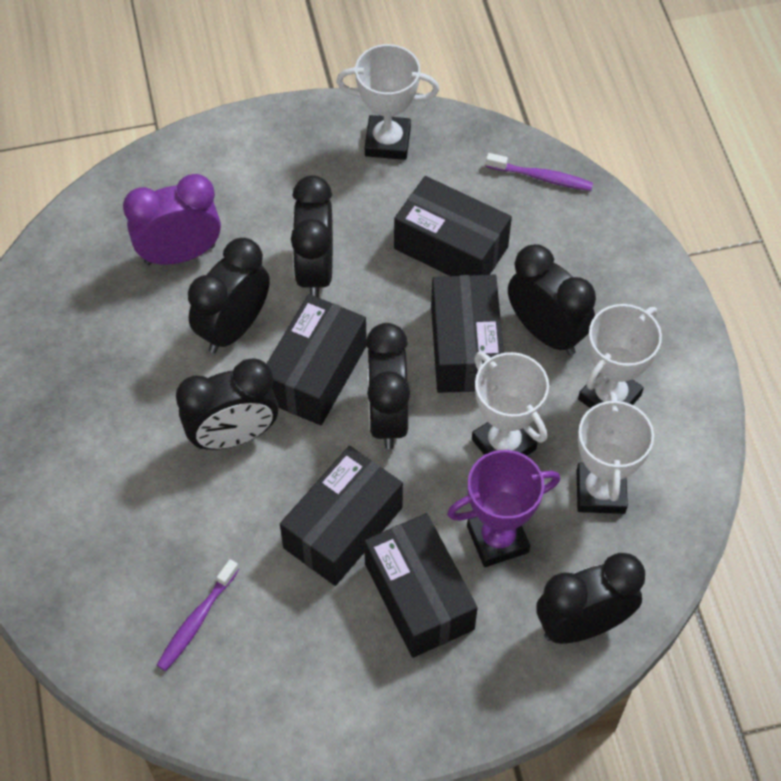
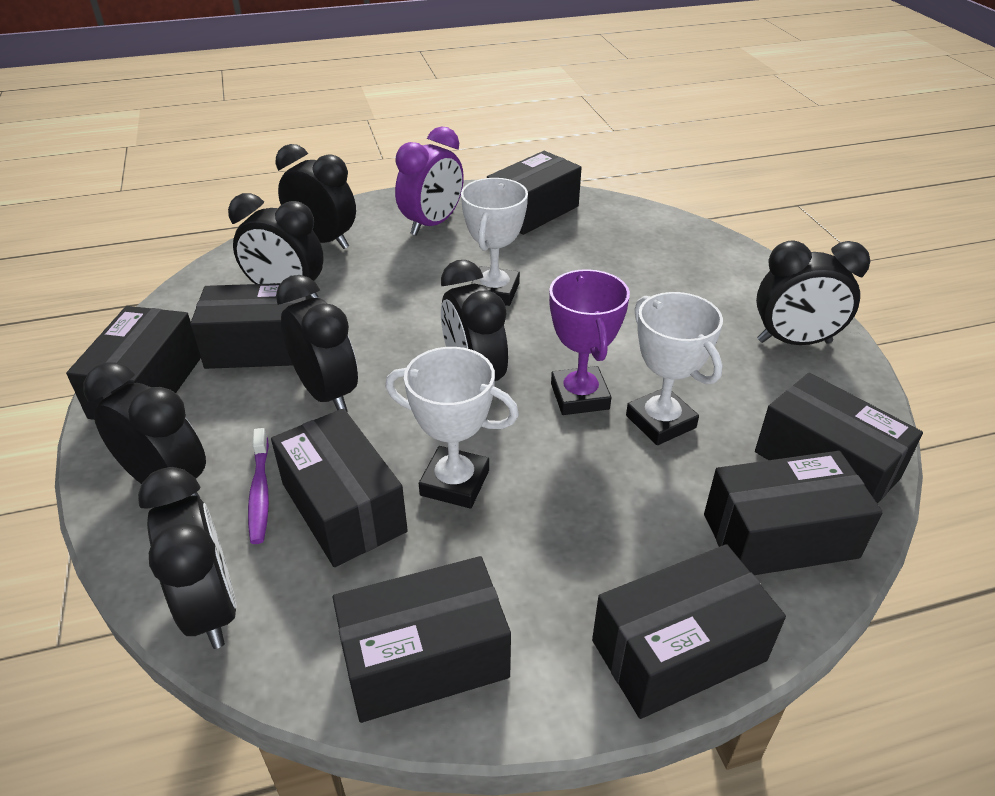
black box: 5 -> 8
black clock: 6 -> 7
purple toothbrush: 2 -> 1
white trophy: 4 -> 3

